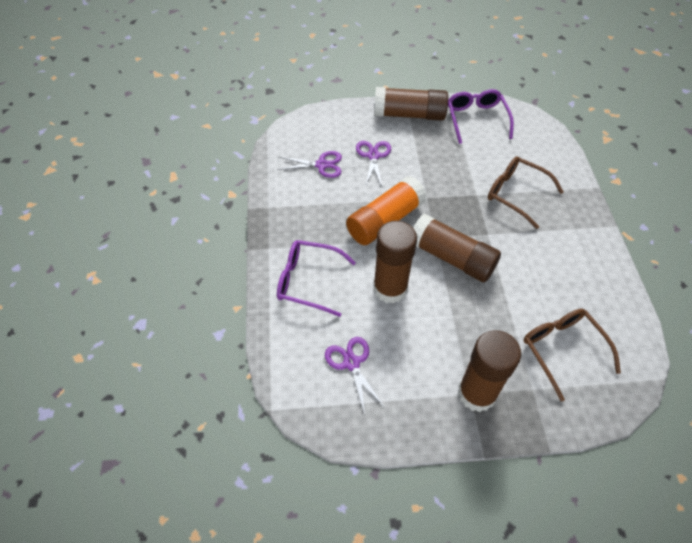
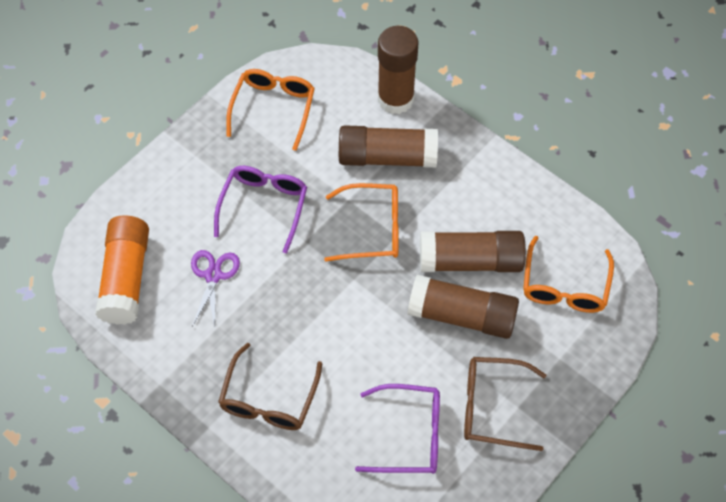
orange glasses: 0 -> 3
purple scissors: 3 -> 1

